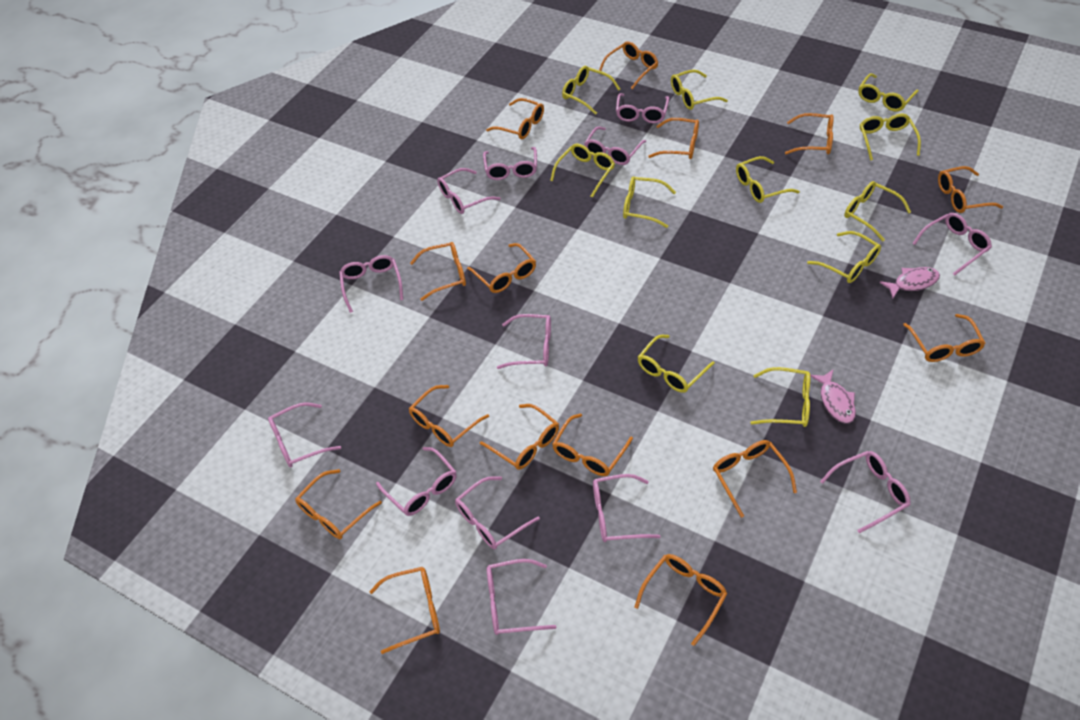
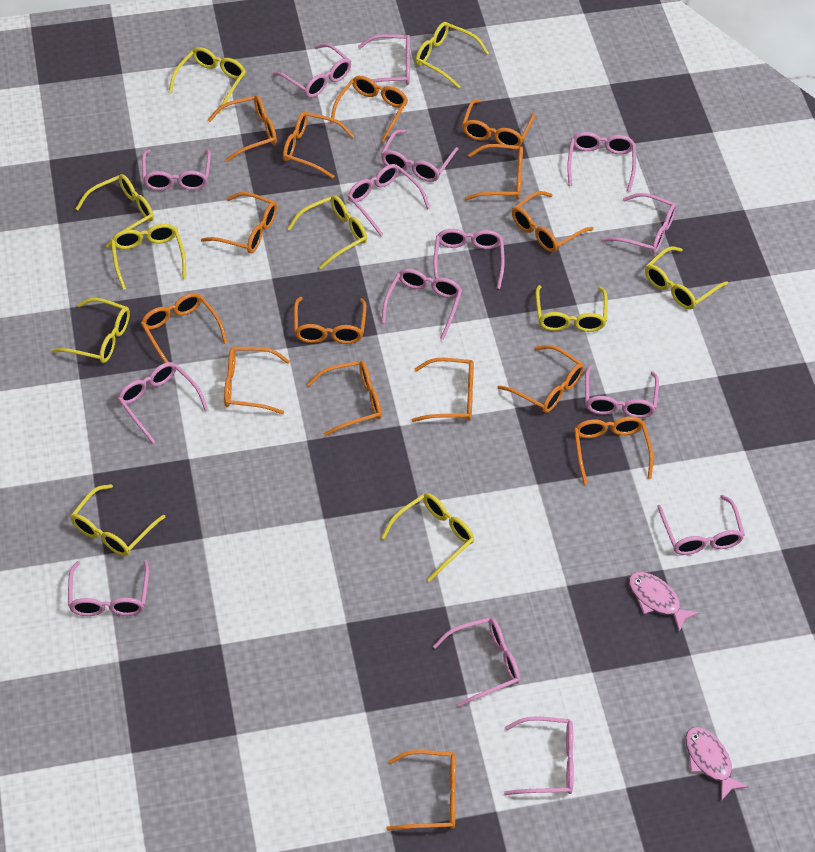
pink glasses: 13 -> 15
yellow glasses: 11 -> 10

